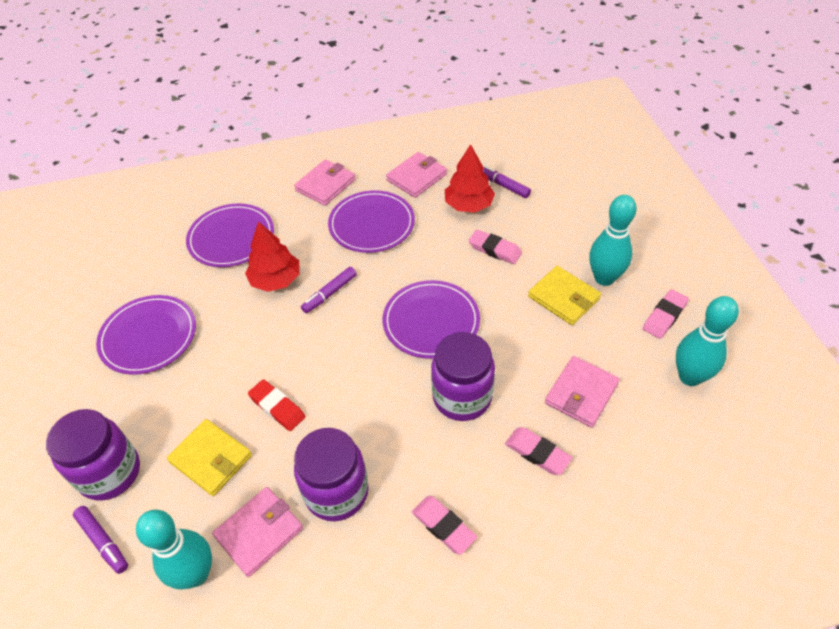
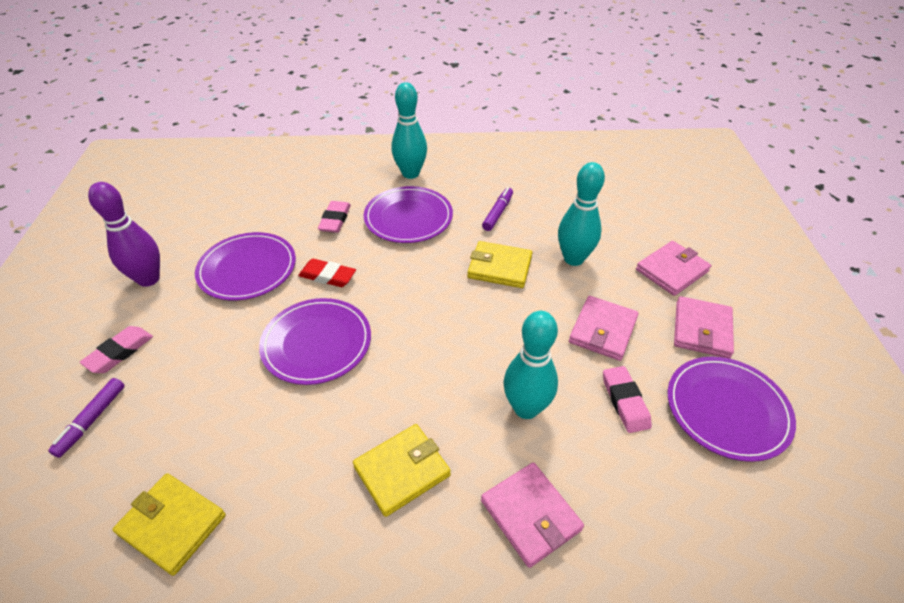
pink eraser: 4 -> 3
purple bowling pin: 0 -> 1
purple jar: 3 -> 0
purple marker: 3 -> 2
red tree: 2 -> 0
yellow wallet: 2 -> 3

